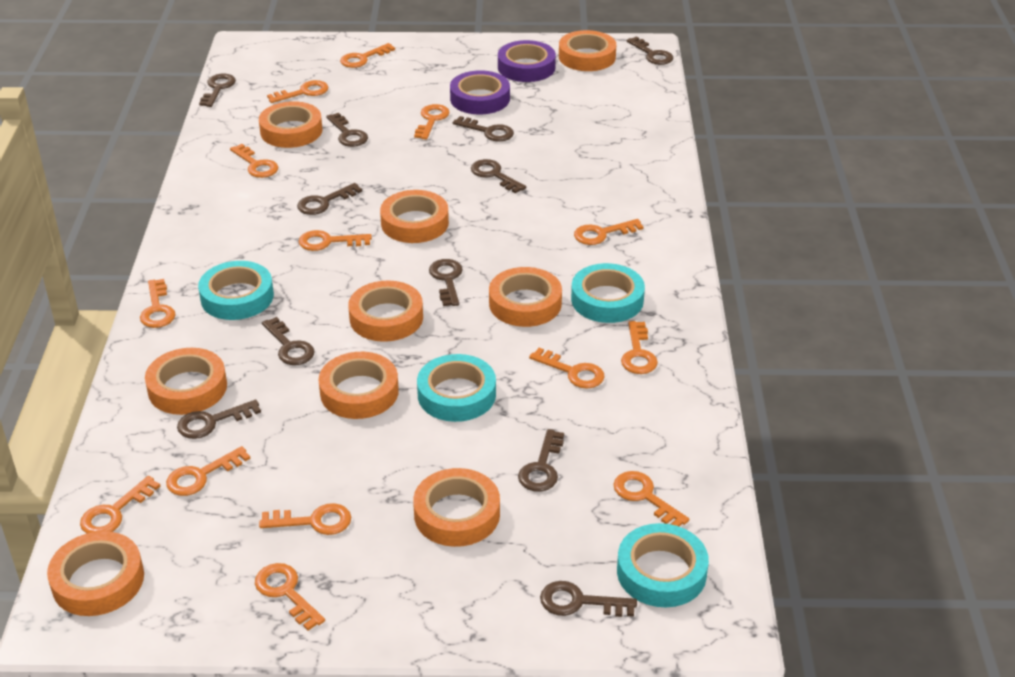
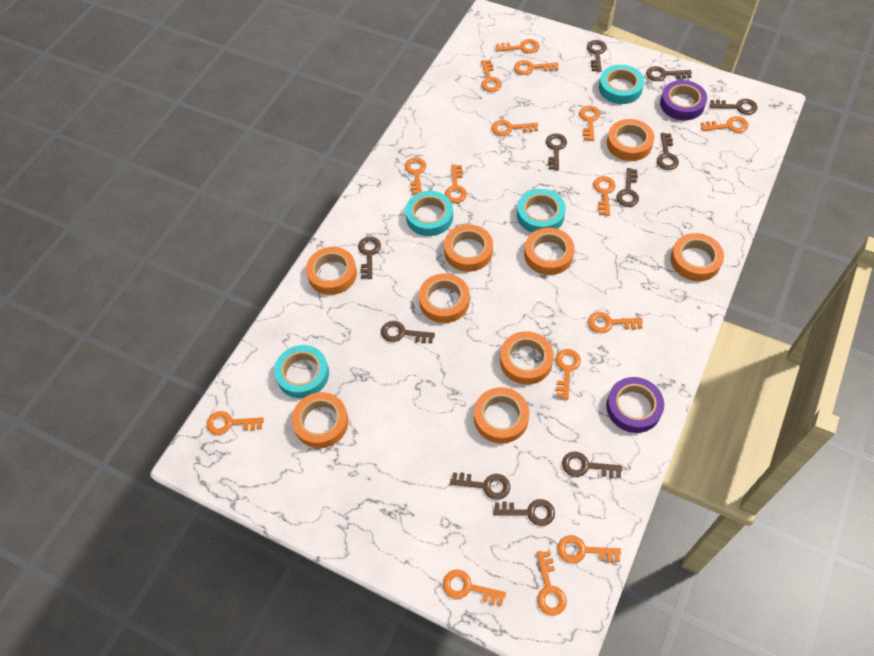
orange key: 14 -> 15

